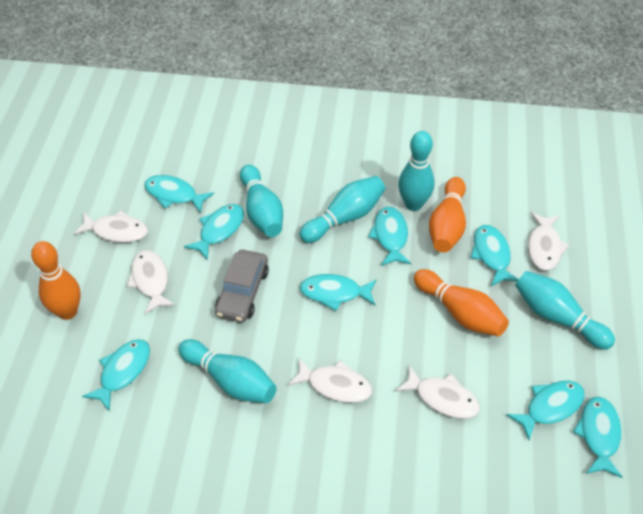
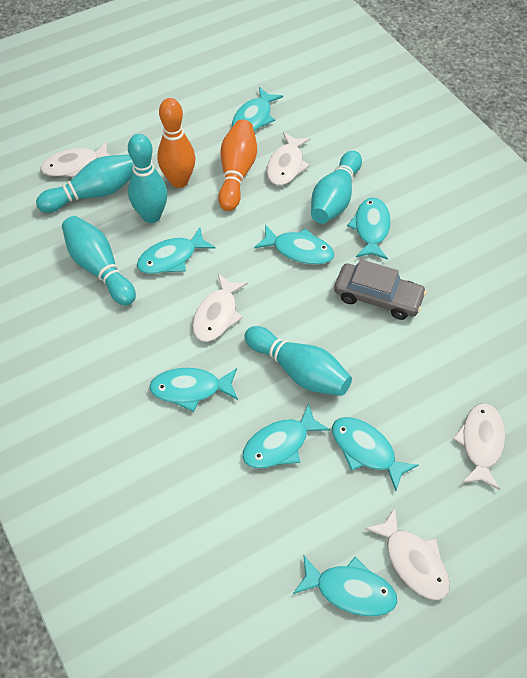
orange bowling pin: 3 -> 2

